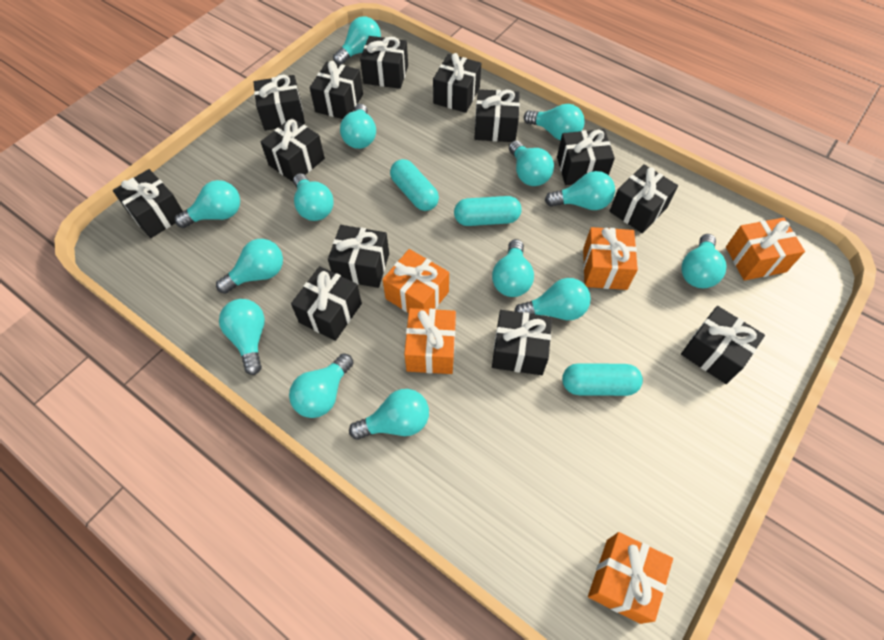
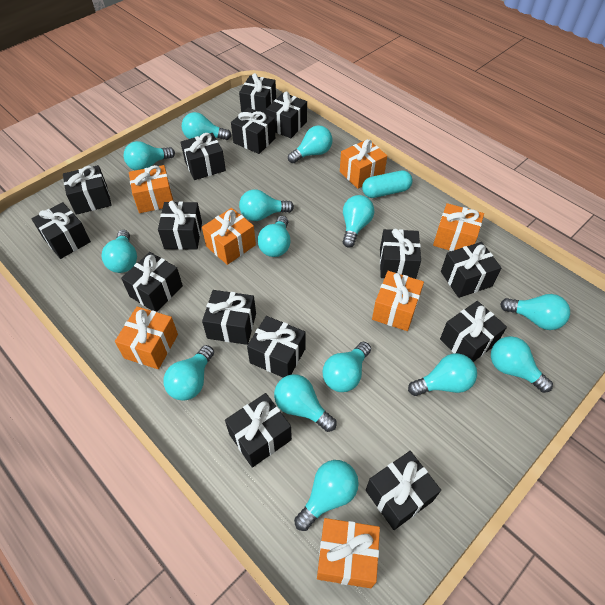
black gift: 13 -> 15
orange gift: 5 -> 7
turquoise capsule: 3 -> 1

